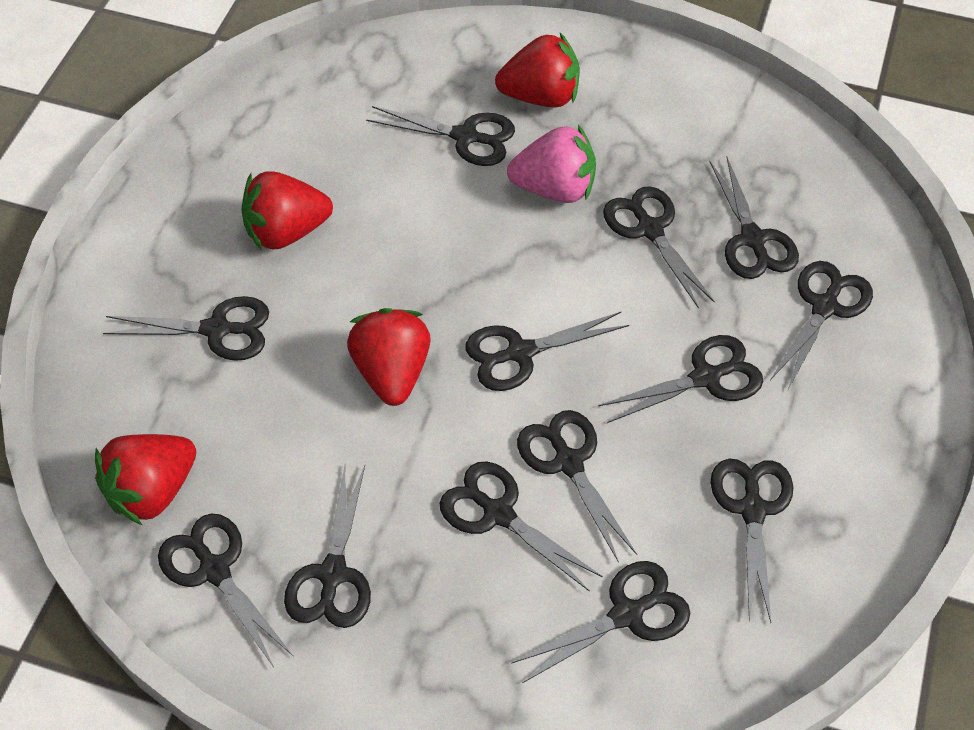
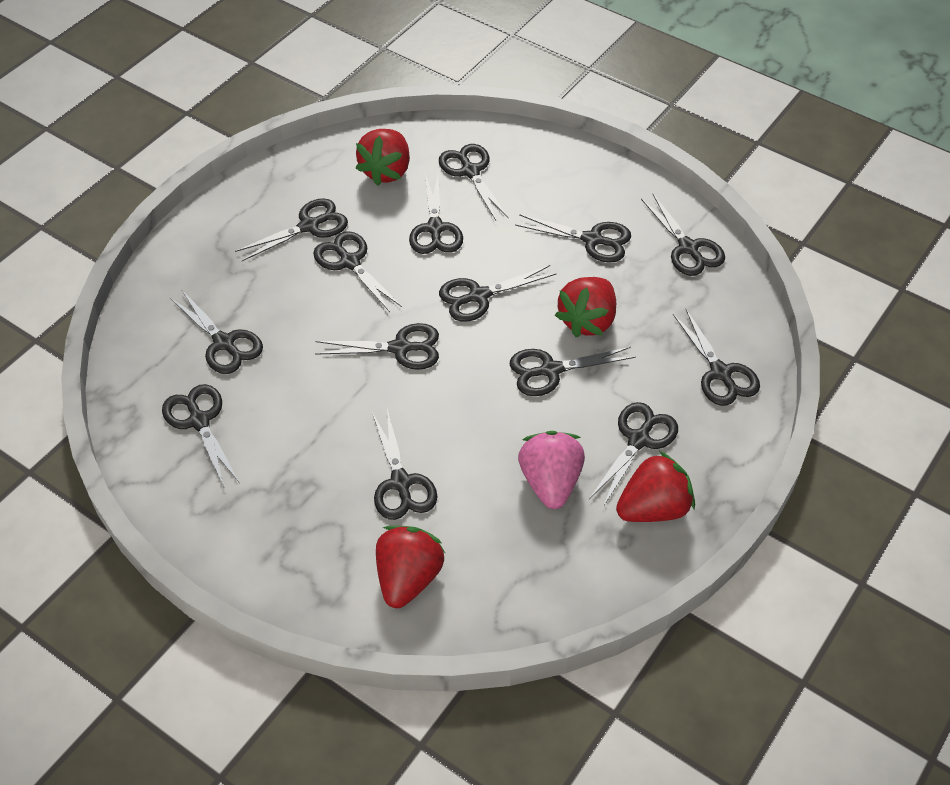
black scissors: 13 -> 14

